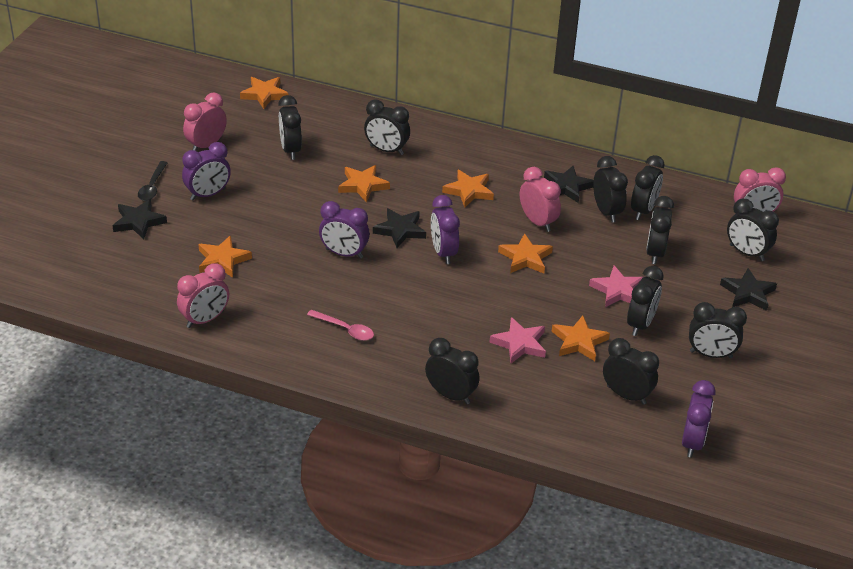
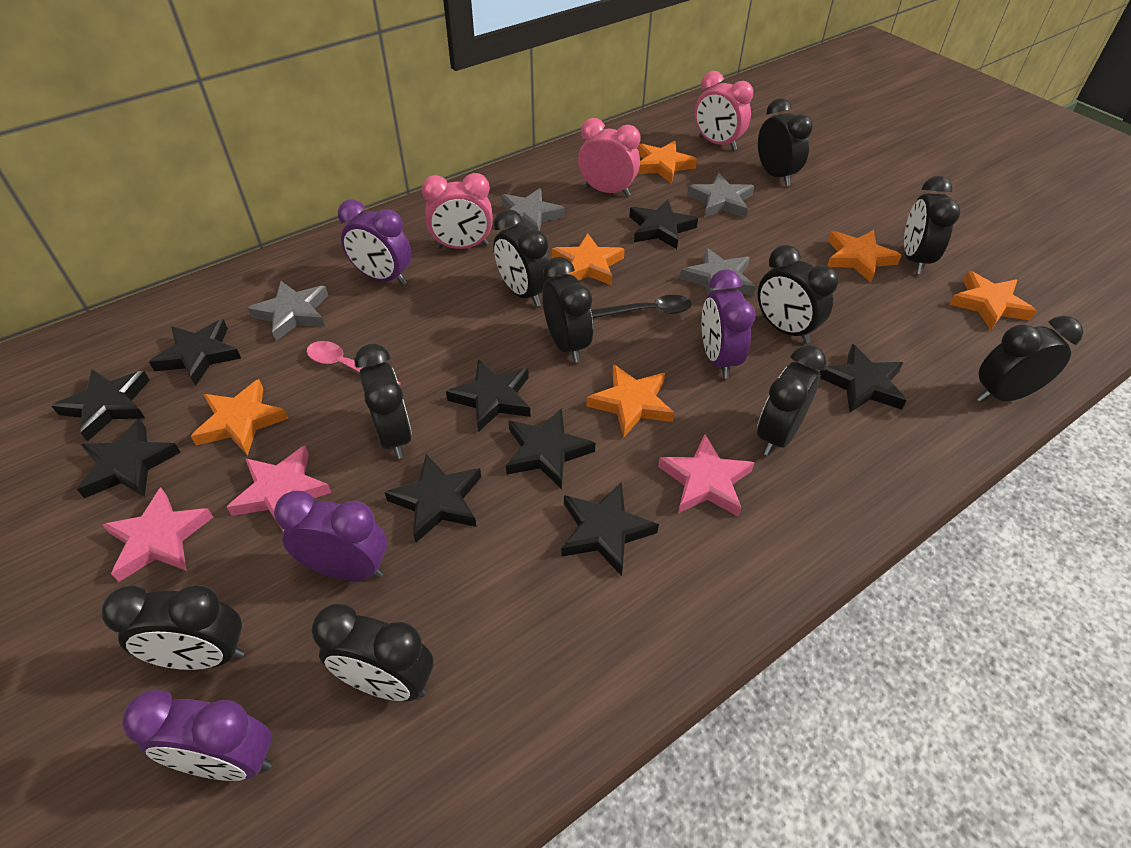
black star: 4 -> 9
grey star: 0 -> 4
pink clock: 4 -> 3
pink star: 2 -> 3

